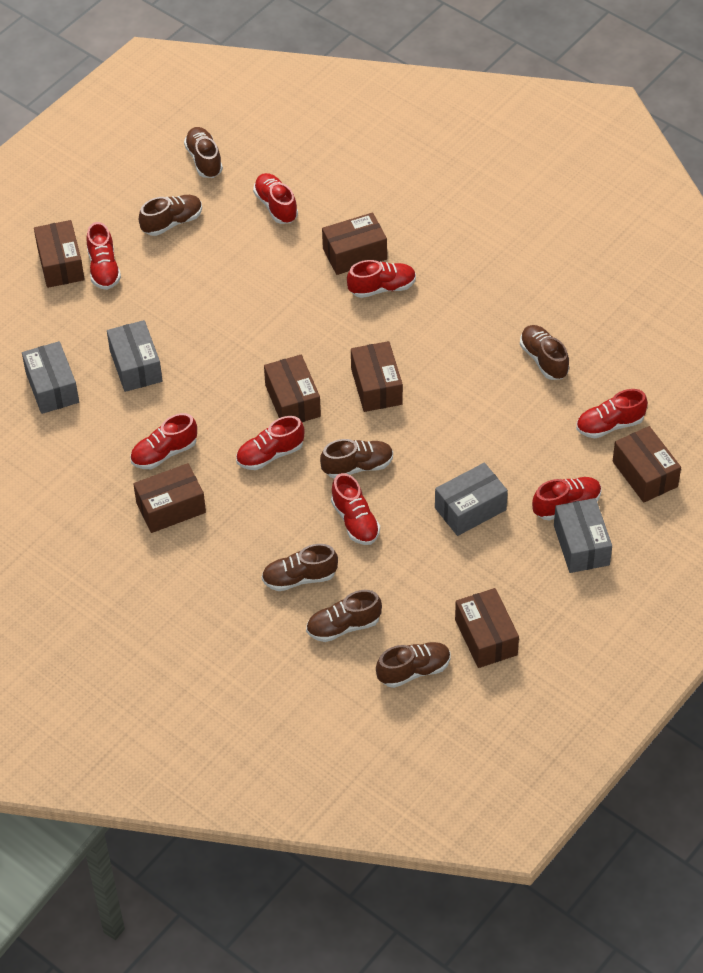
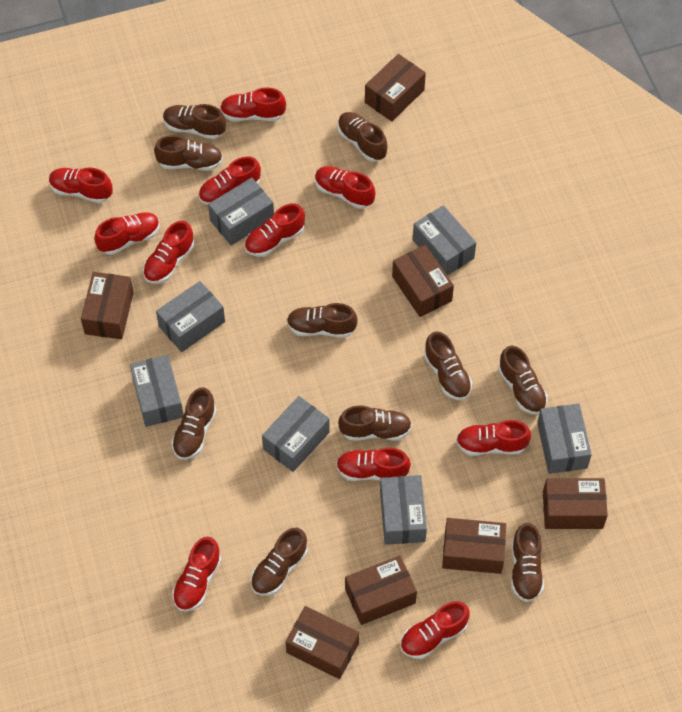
brown shoe: 7 -> 10
grey box: 4 -> 7
red shoe: 8 -> 11

